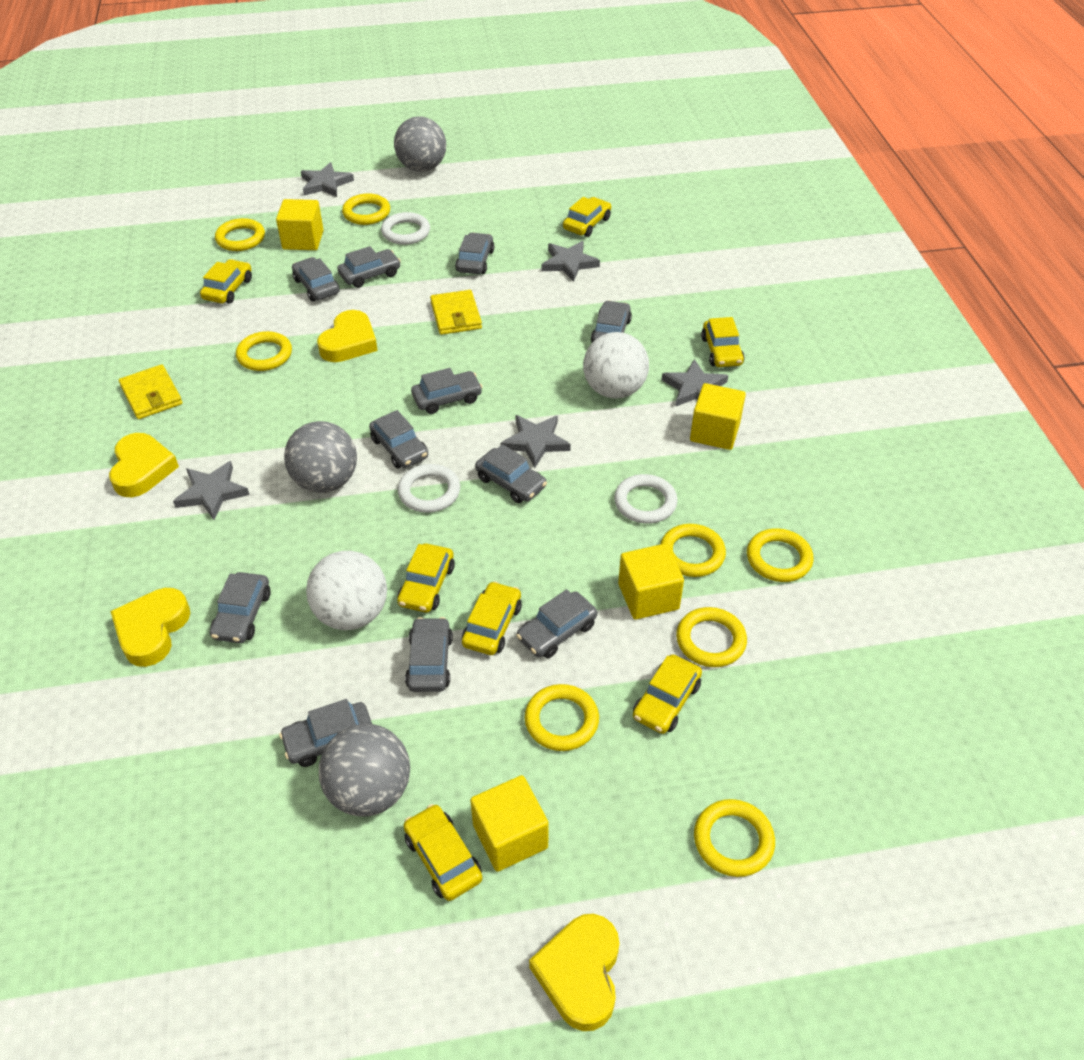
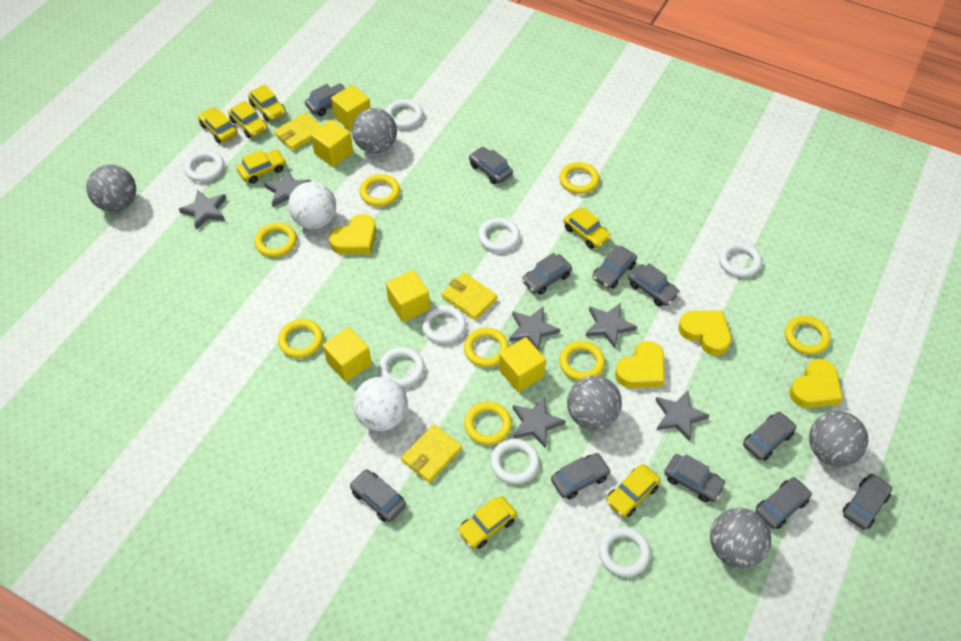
grey ball: 3 -> 5
grey star: 5 -> 6
white ring: 3 -> 8
yellow cube: 4 -> 5
yellow wallet: 2 -> 3

